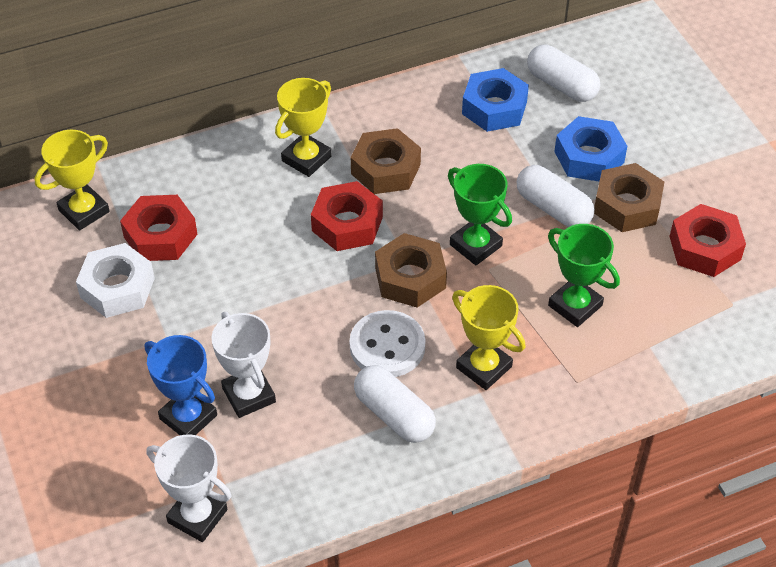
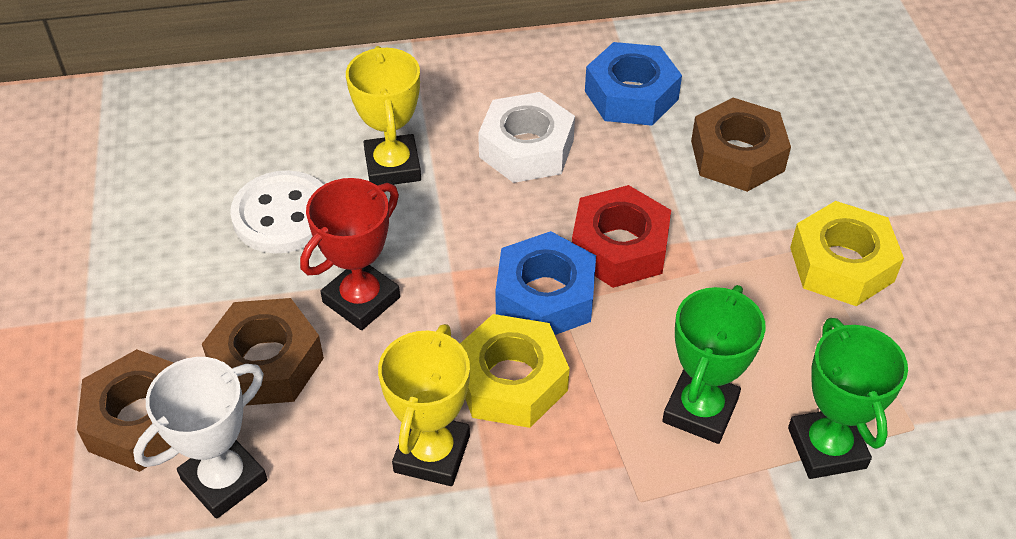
blue trophy: 1 -> 0
red nut: 3 -> 1
red trophy: 0 -> 1
white capsule: 3 -> 0
white trophy: 2 -> 1
yellow nut: 0 -> 2
yellow trophy: 3 -> 2

